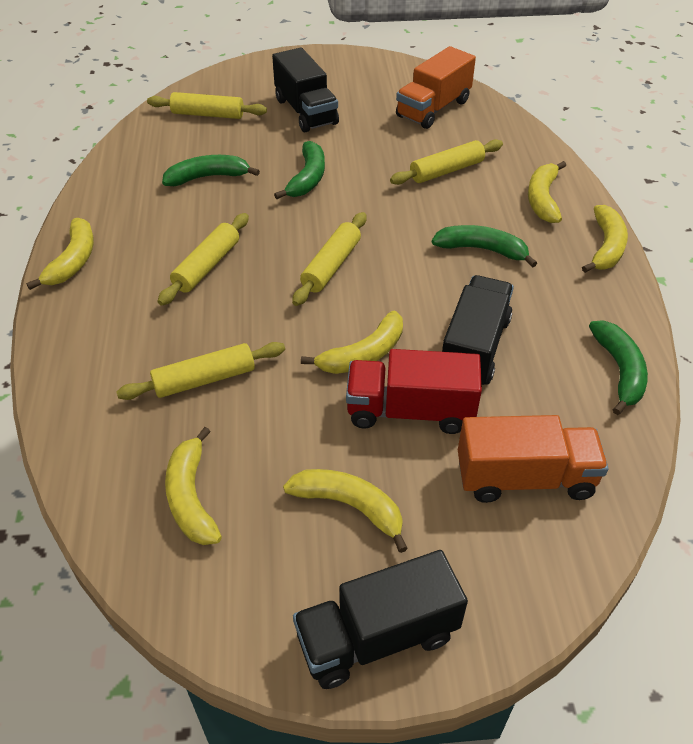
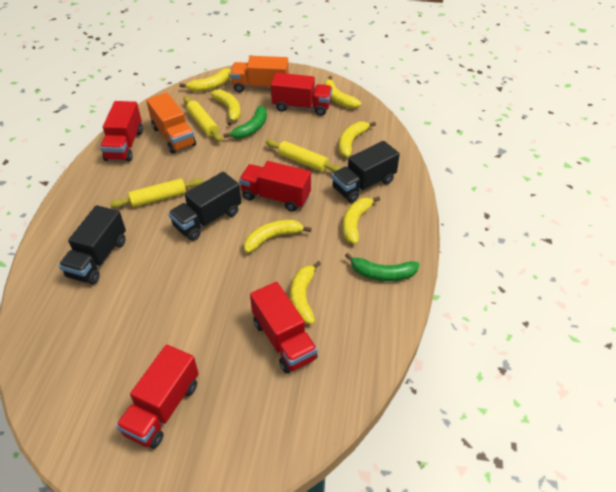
green banana: 4 -> 2
red truck: 1 -> 5
yellow banana: 6 -> 7
yellow rolling pin: 5 -> 3

